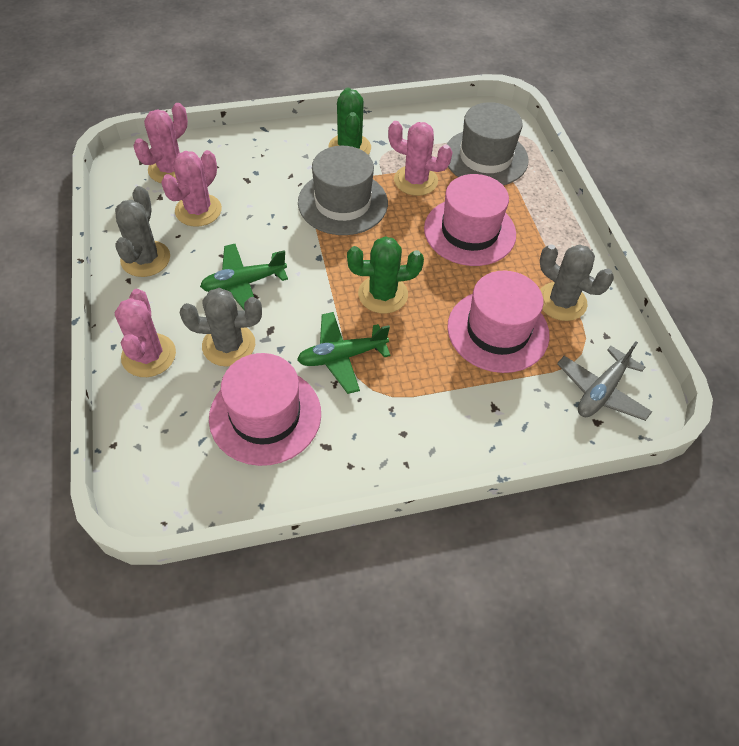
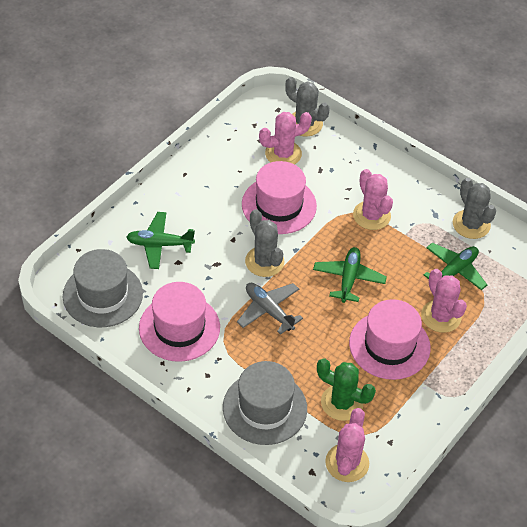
green cactus: 2 -> 1
green plane: 2 -> 3

